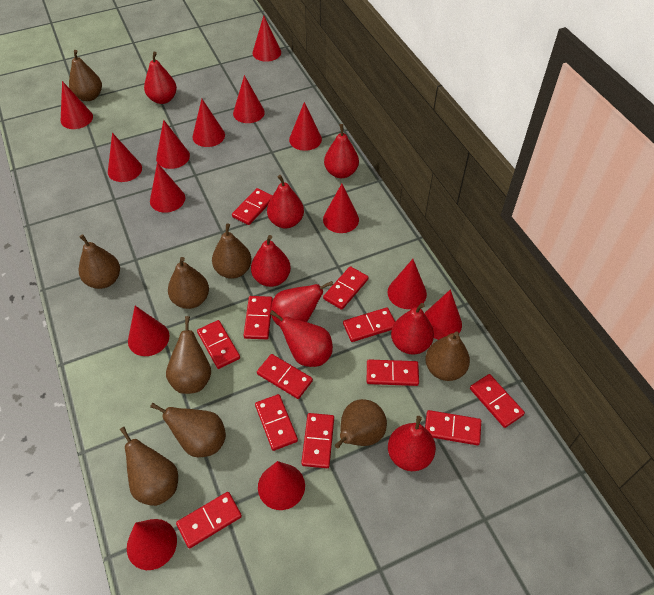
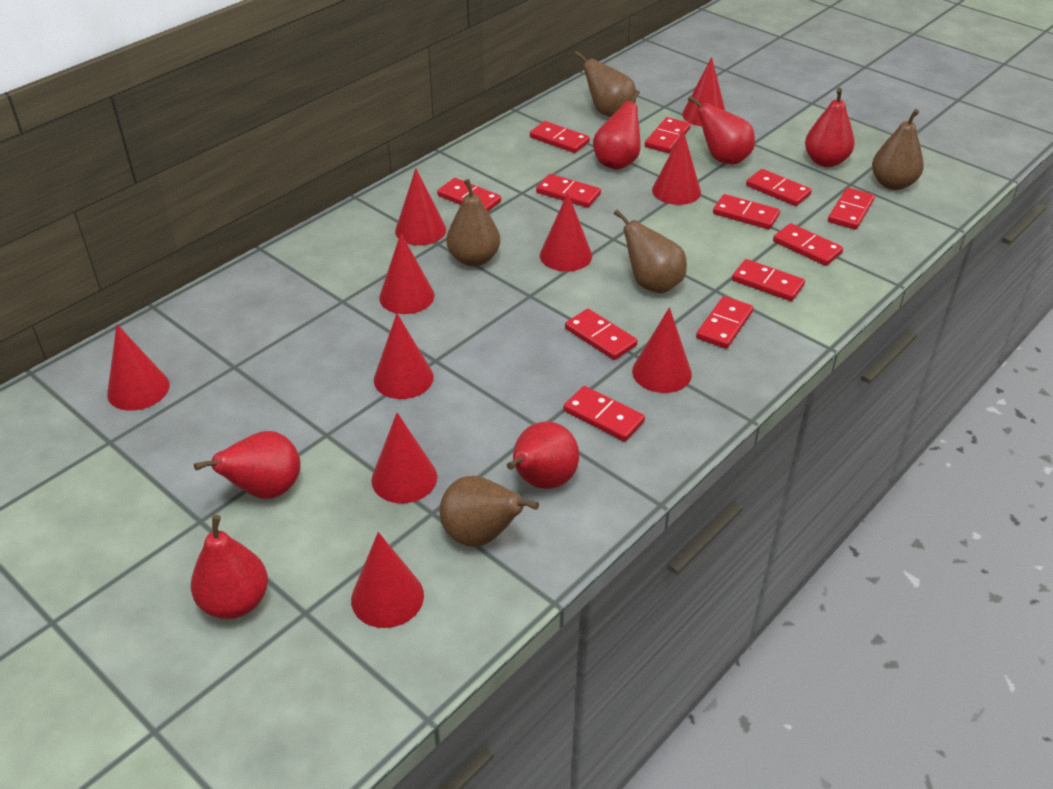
brown pear: 9 -> 5
red cone: 14 -> 10
red pear: 8 -> 6

